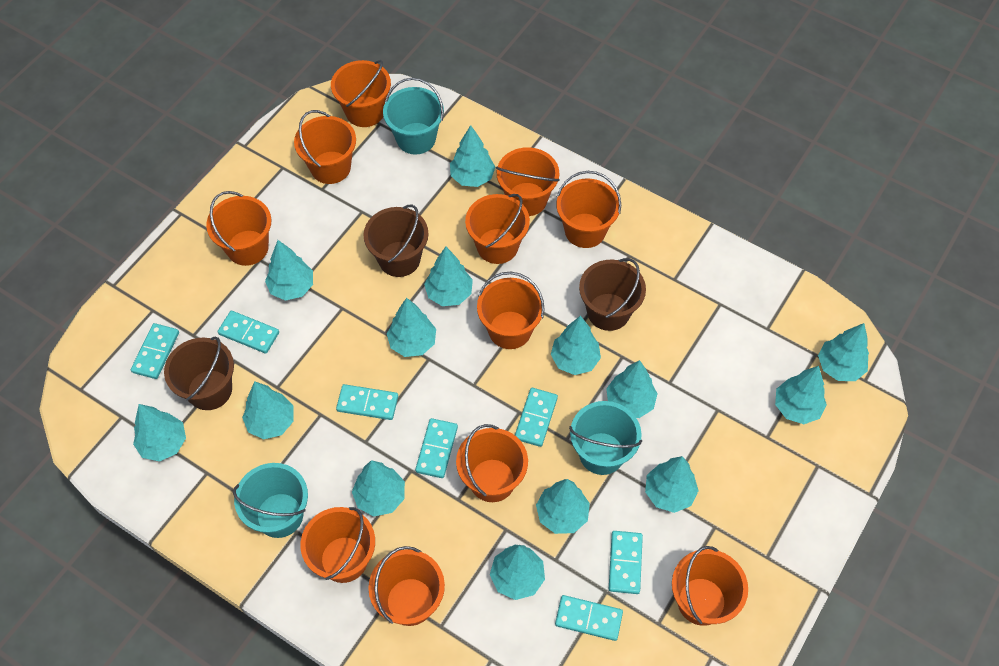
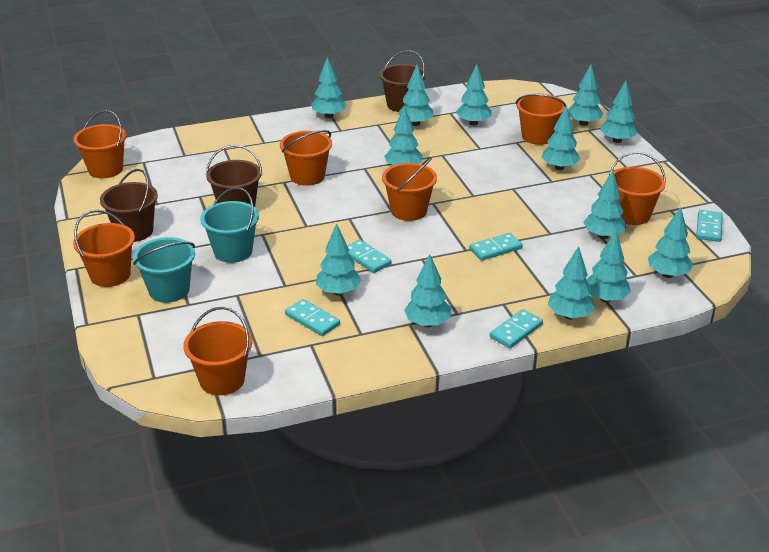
orange bucket: 11 -> 7
turquoise bucket: 3 -> 2
turquoise domino: 7 -> 5
turquoise tree: 14 -> 13

